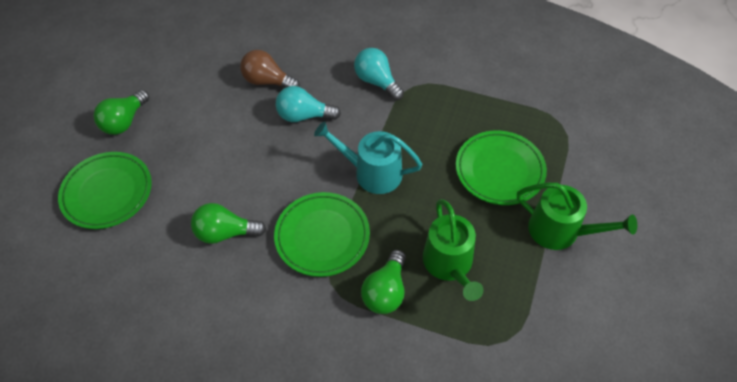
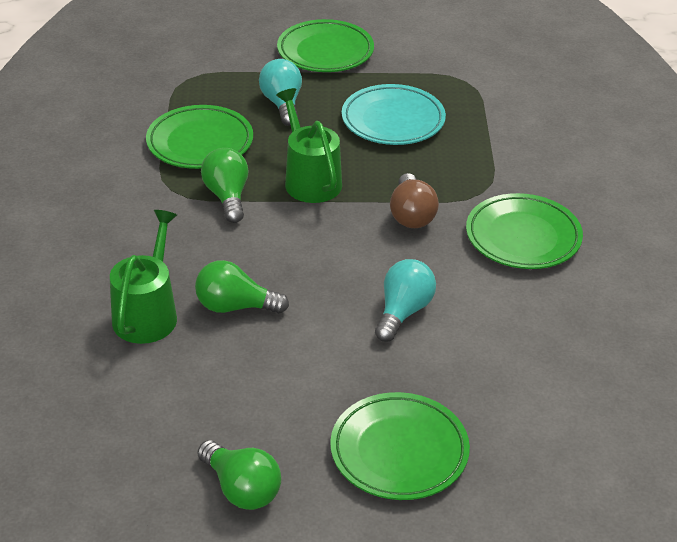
green plate: 3 -> 4
turquoise plate: 0 -> 1
turquoise watering can: 1 -> 0

